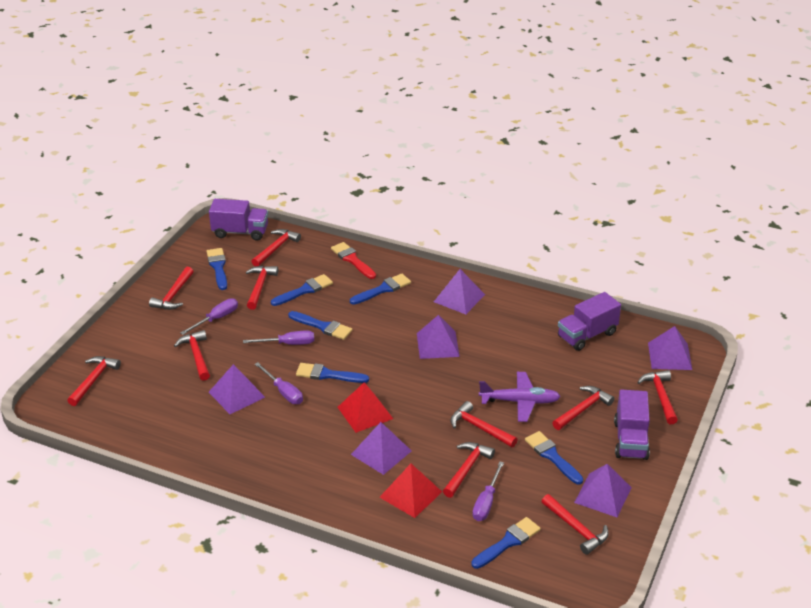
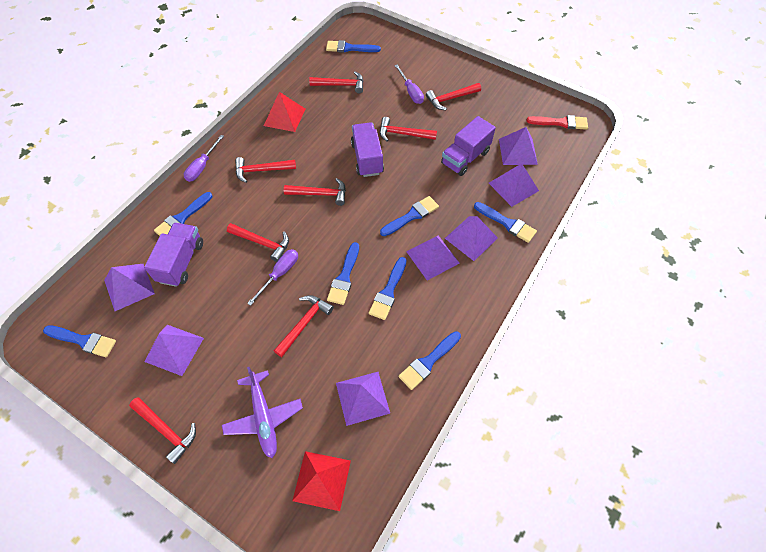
blue brush: 7 -> 8
purple pyramid: 6 -> 7
purple screwdriver: 4 -> 3
red hammer: 10 -> 8

